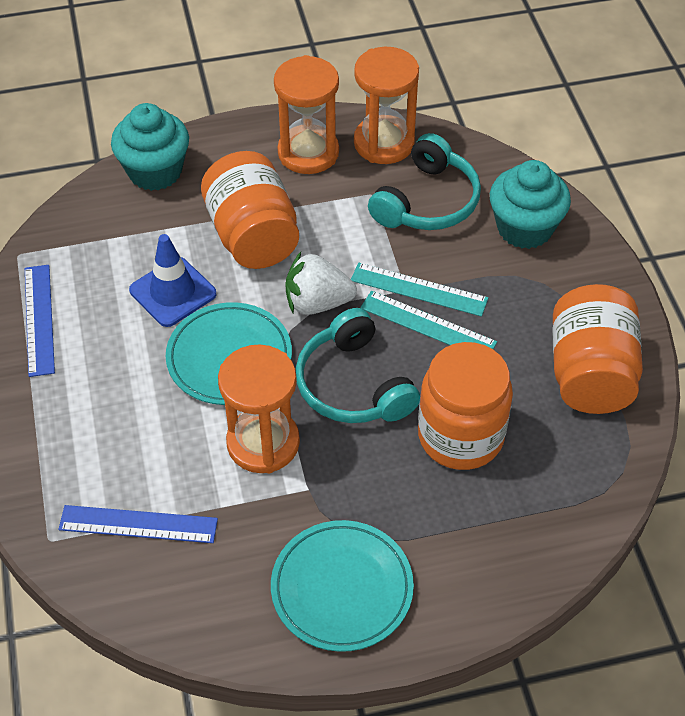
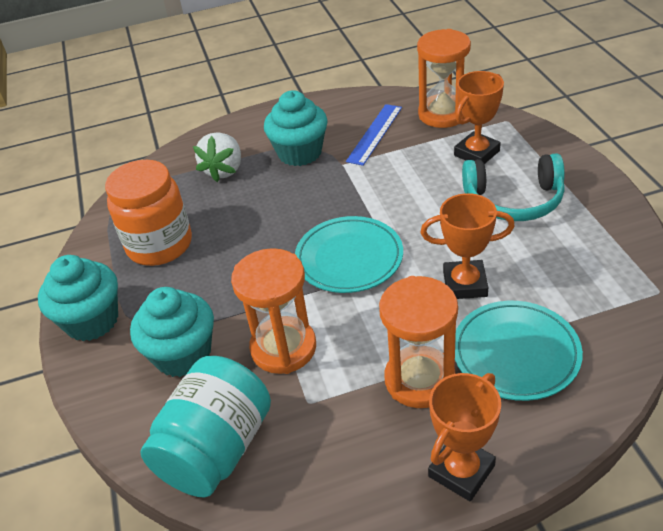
blue ruler: 2 -> 1
blue traffic cone: 1 -> 0
orange jar: 3 -> 1
orange trophy: 0 -> 3
turquoise cupcake: 2 -> 3
turquoise headphones: 2 -> 1
turquoise jar: 0 -> 1
turquoise ruler: 2 -> 0

